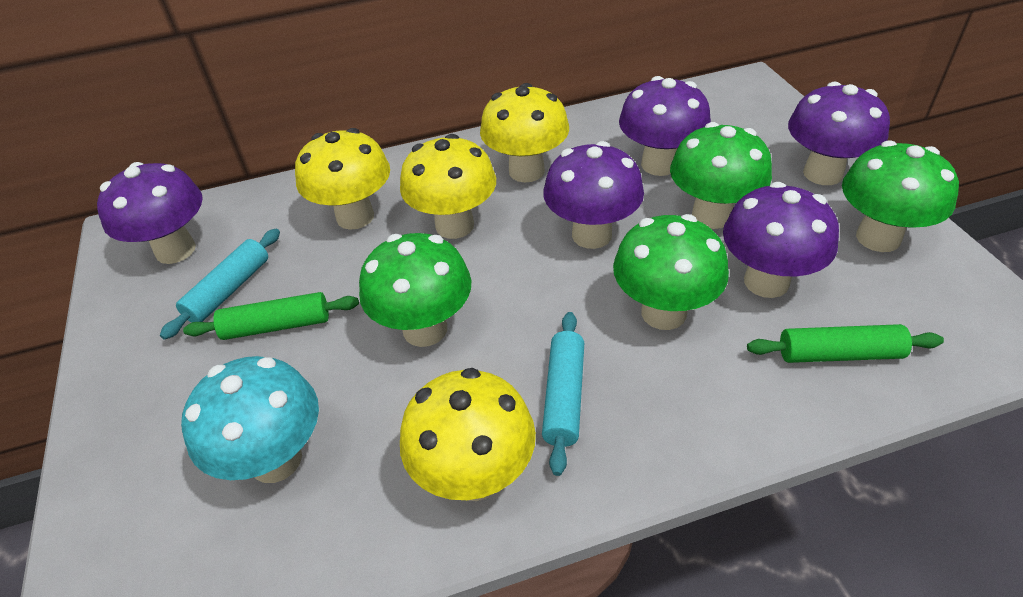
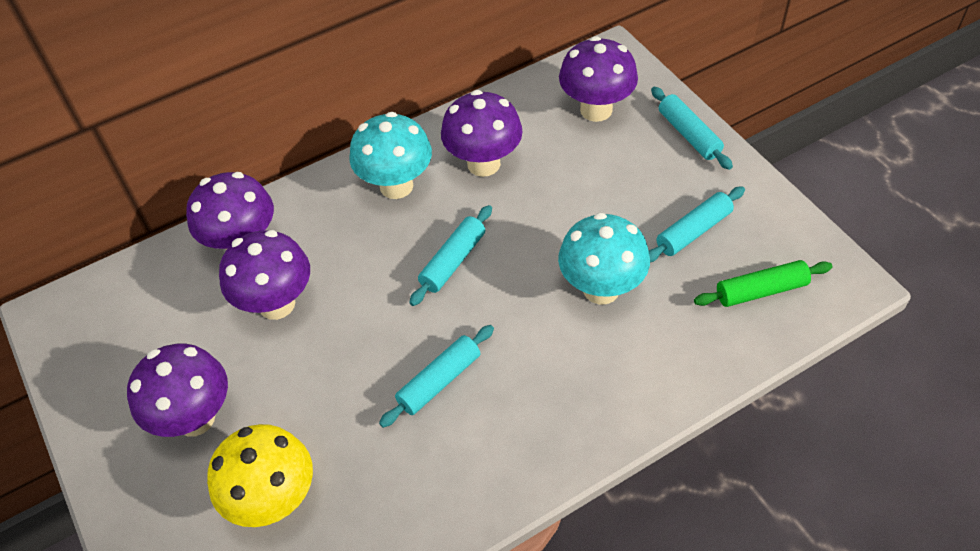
green mushroom: 4 -> 0
green rolling pin: 2 -> 1
turquoise mushroom: 1 -> 2
turquoise rolling pin: 2 -> 4
yellow mushroom: 4 -> 1

